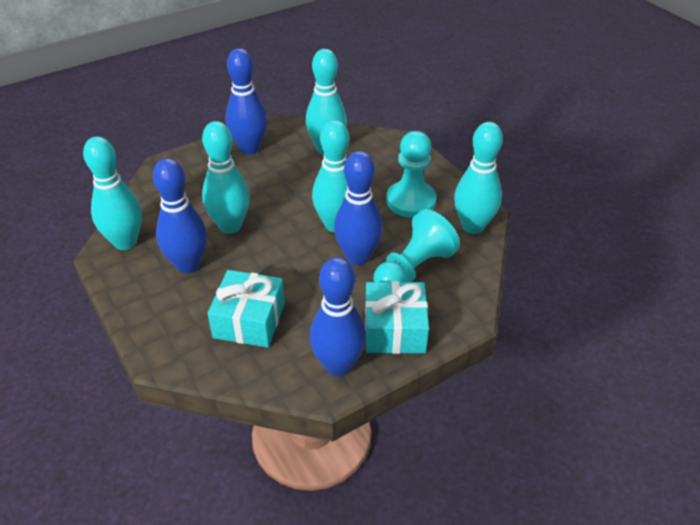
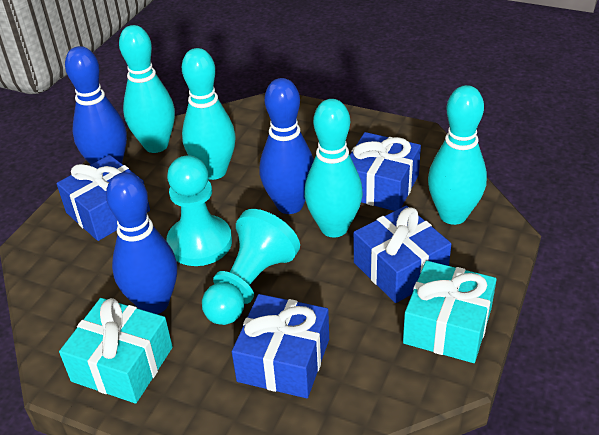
blue bowling pin: 4 -> 3
blue gift: 0 -> 4
turquoise bowling pin: 5 -> 4

